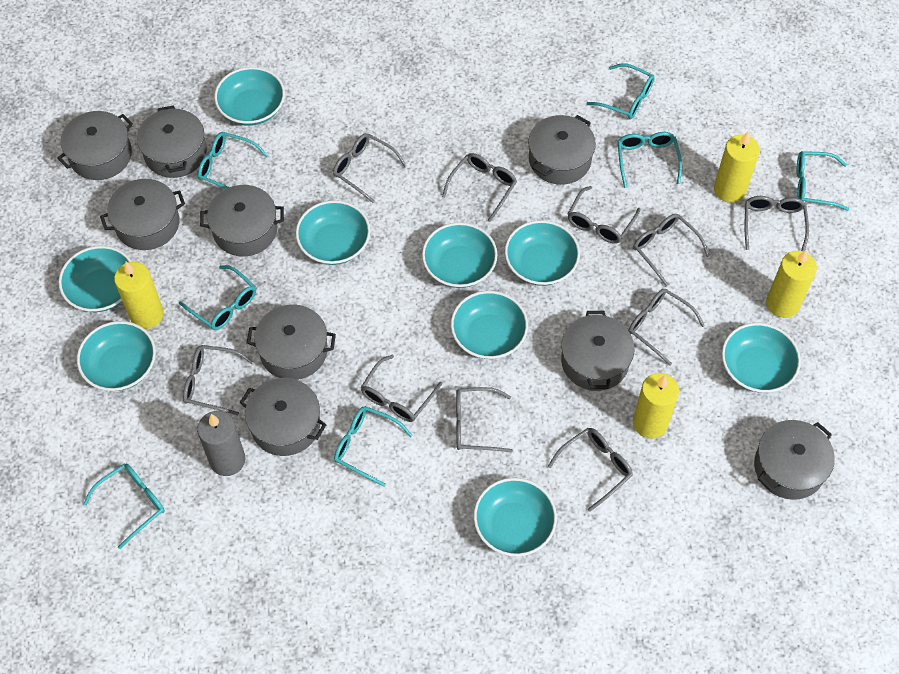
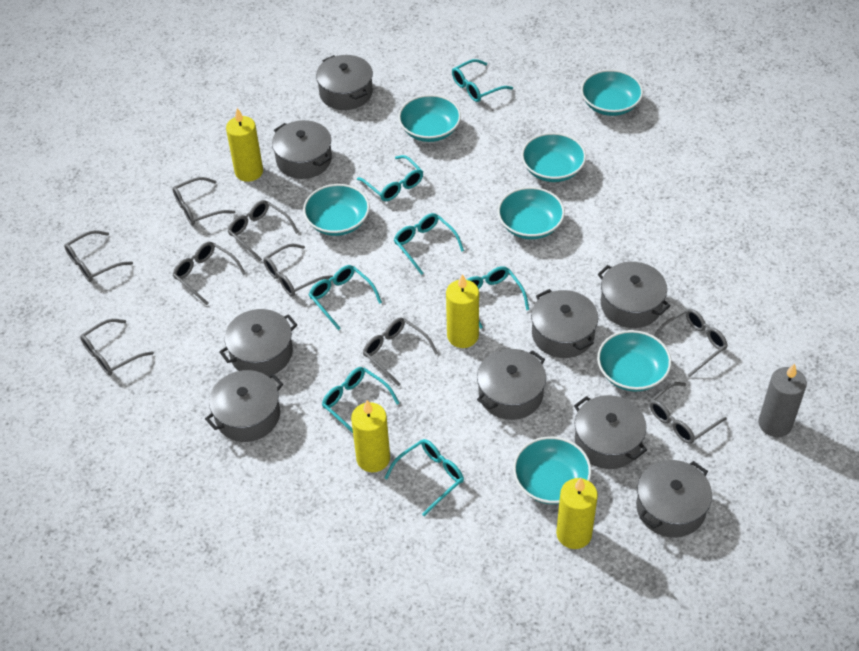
grey glasses: 10 -> 9
turquoise bowl: 9 -> 7

